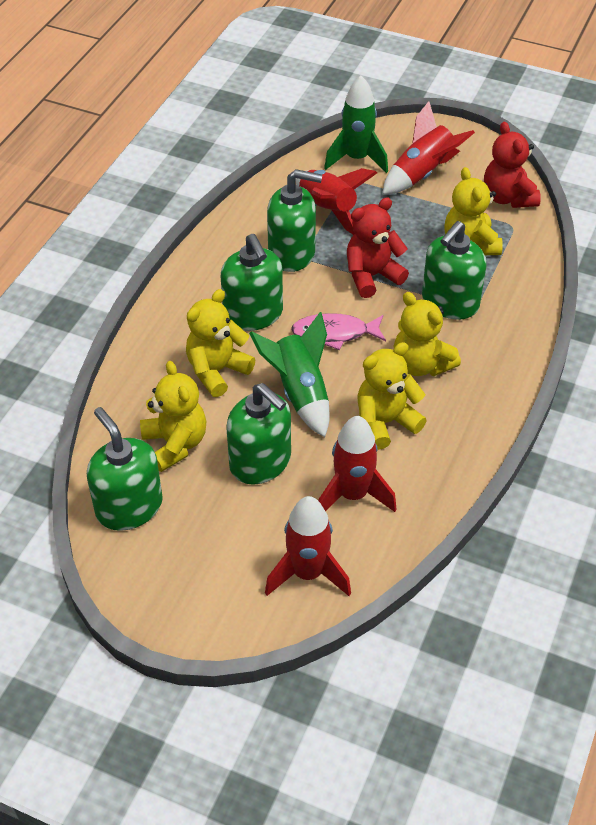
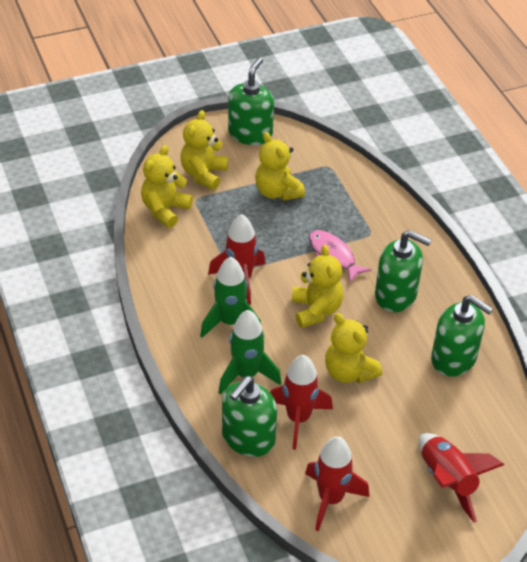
green soap dispenser: 5 -> 4
red teddy bear: 2 -> 0

